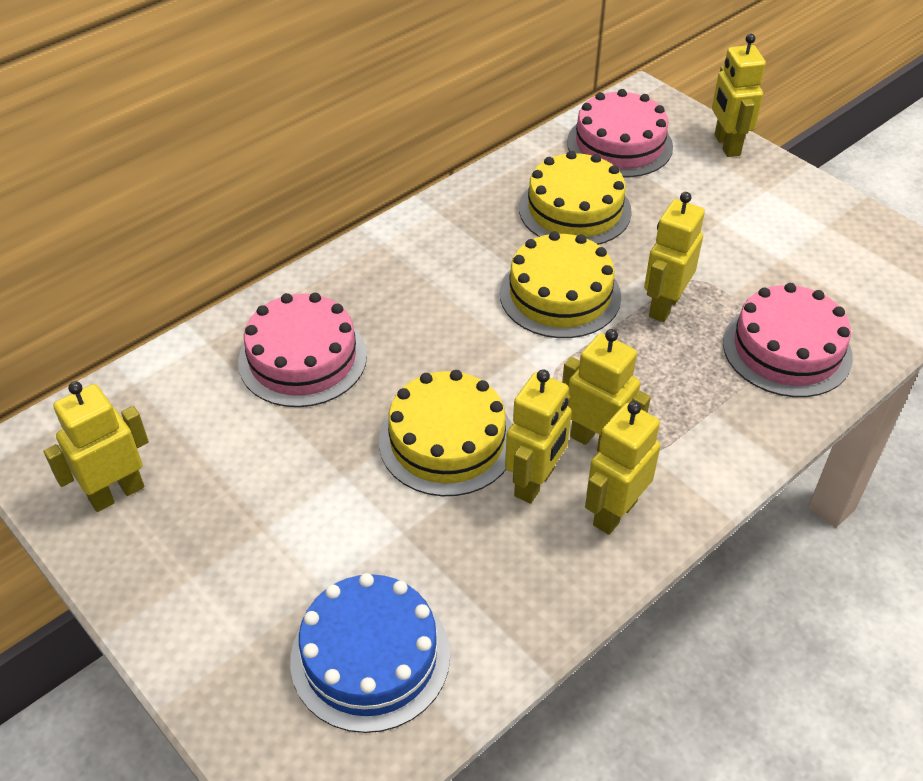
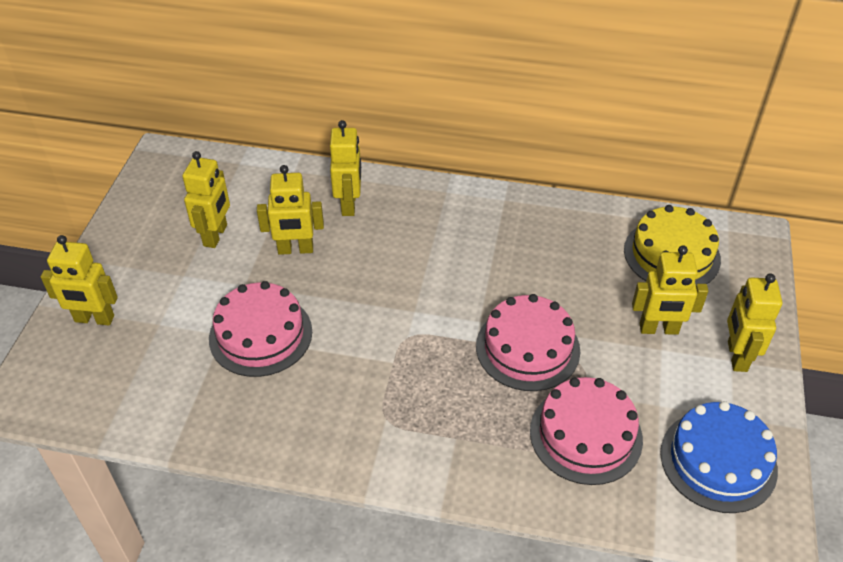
yellow cake: 3 -> 1

